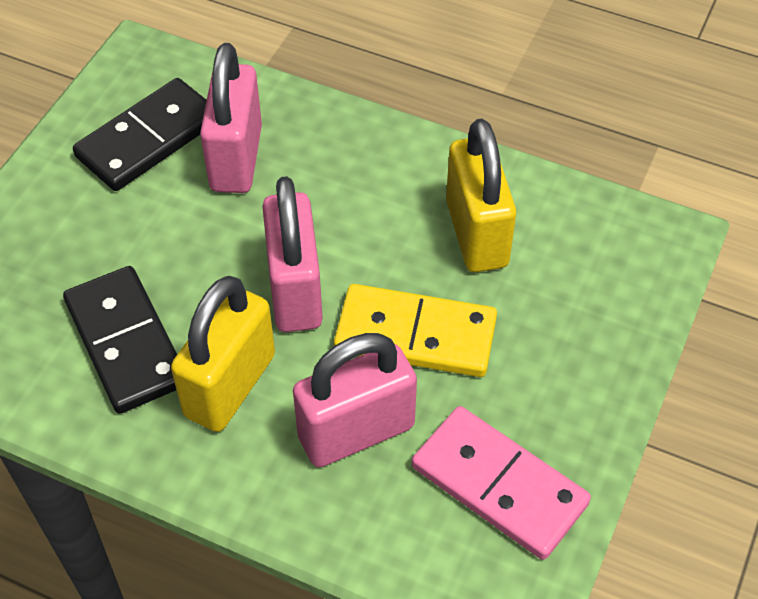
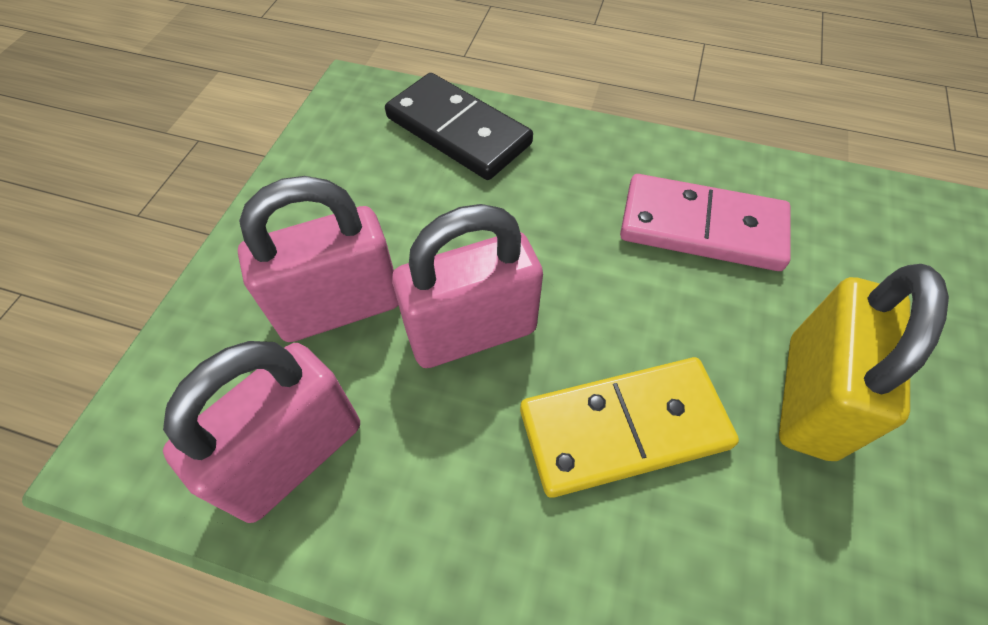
black domino: 2 -> 1
yellow padlock: 2 -> 1

